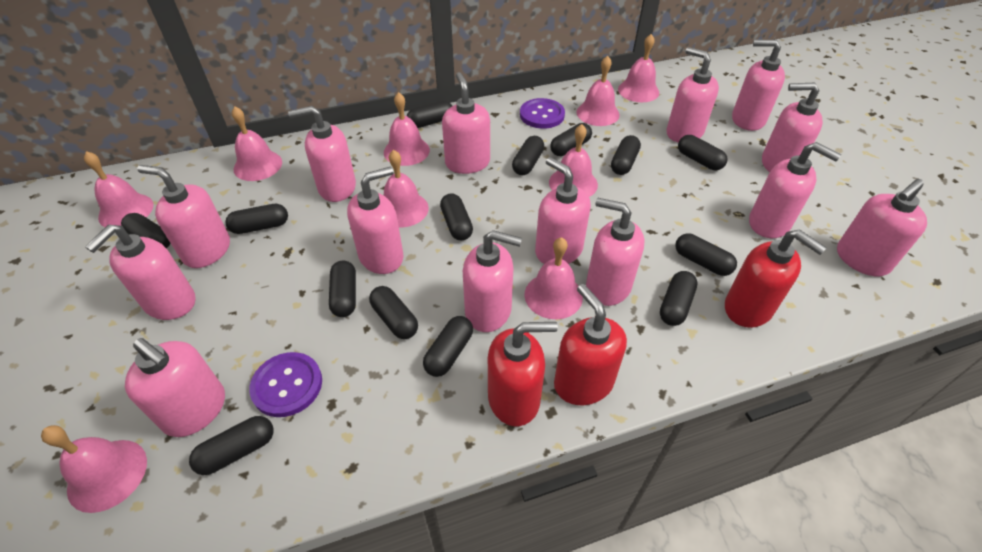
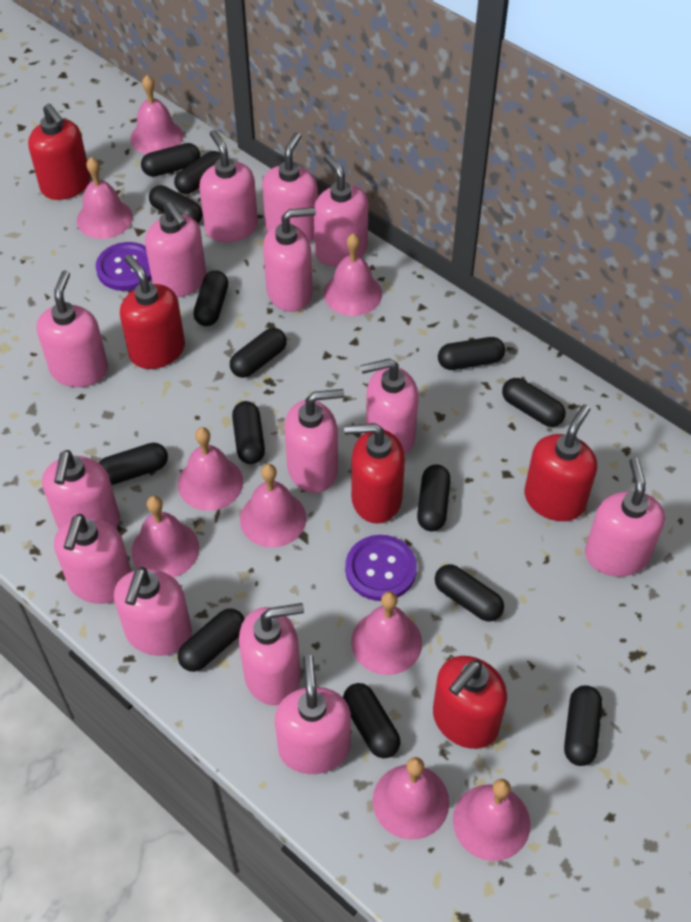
red soap dispenser: 3 -> 5

